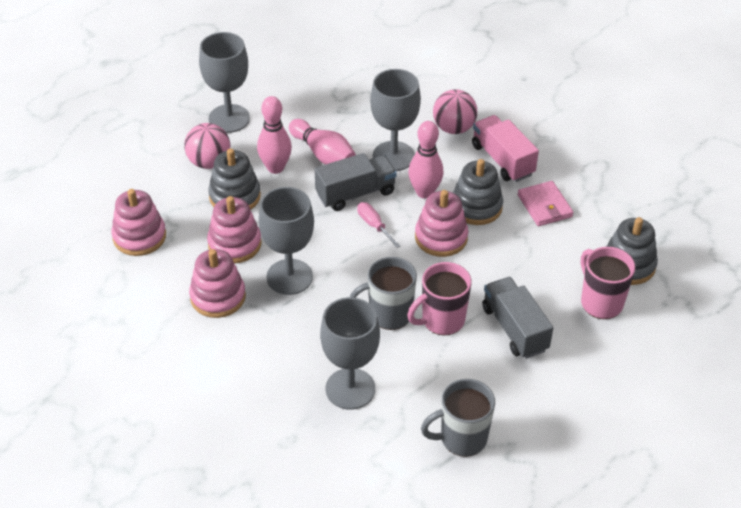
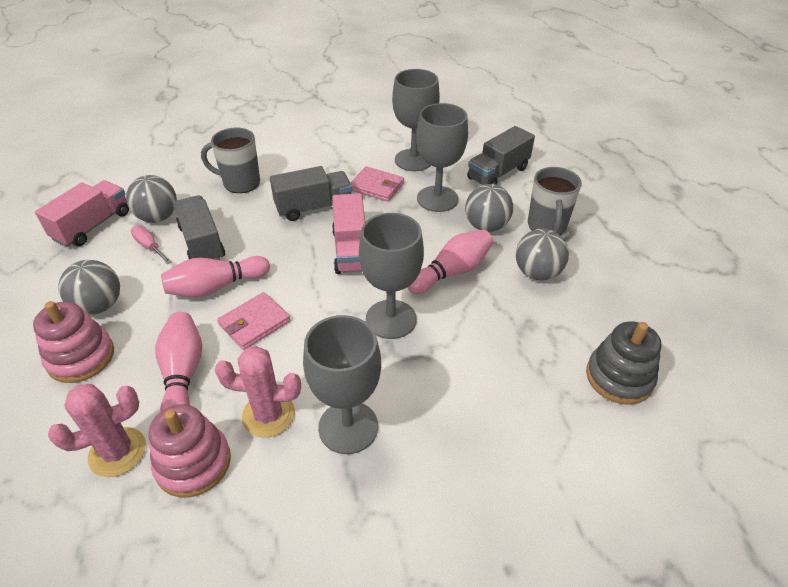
grey ball: 0 -> 4
grey stacking toy: 3 -> 1
grey truck: 2 -> 3
pink ball: 2 -> 0
pink cactus: 0 -> 2
pink mug: 2 -> 0
pink stacking toy: 4 -> 2
pink truck: 1 -> 2
pink wallet: 1 -> 2

